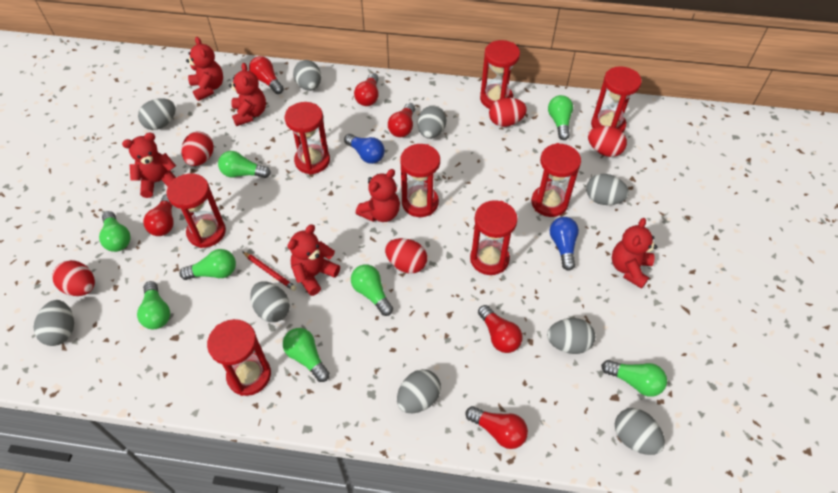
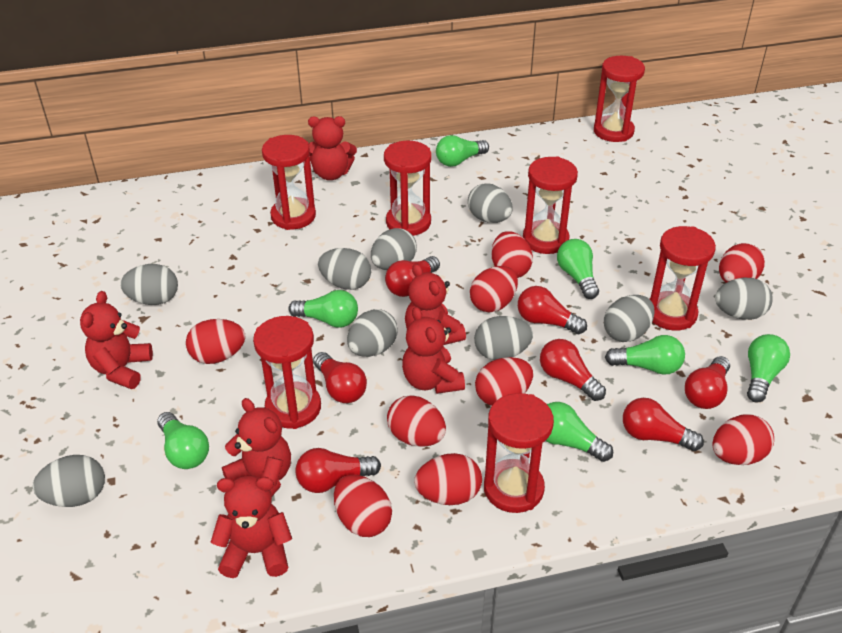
blue light bulb: 2 -> 0
green light bulb: 8 -> 7
red egg: 5 -> 9
red hourglass: 8 -> 7
red light bulb: 6 -> 7
red pencil: 1 -> 0

